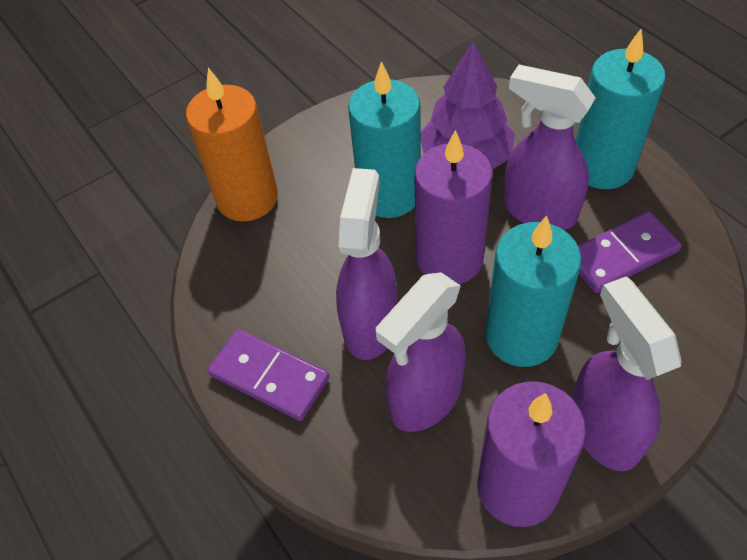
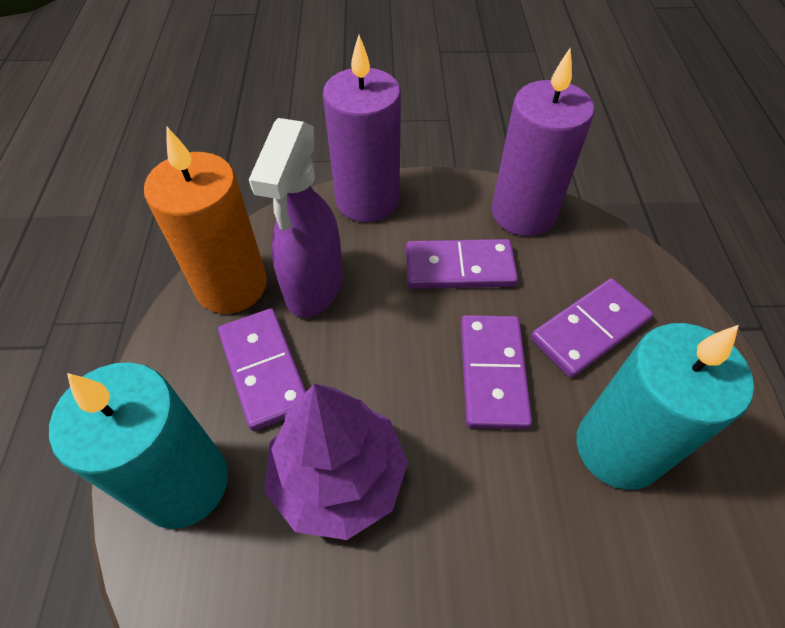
purple domino: 2 -> 4
purple spray bottle: 4 -> 1
turquoise candle: 3 -> 2

